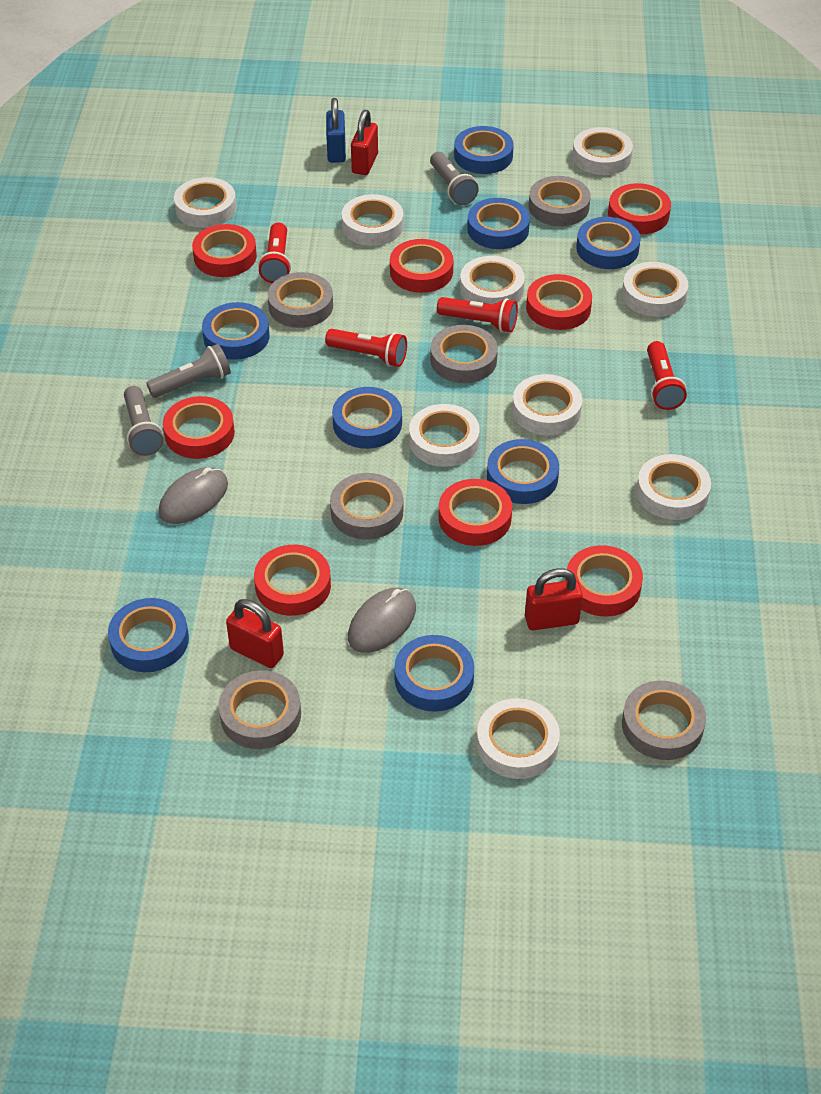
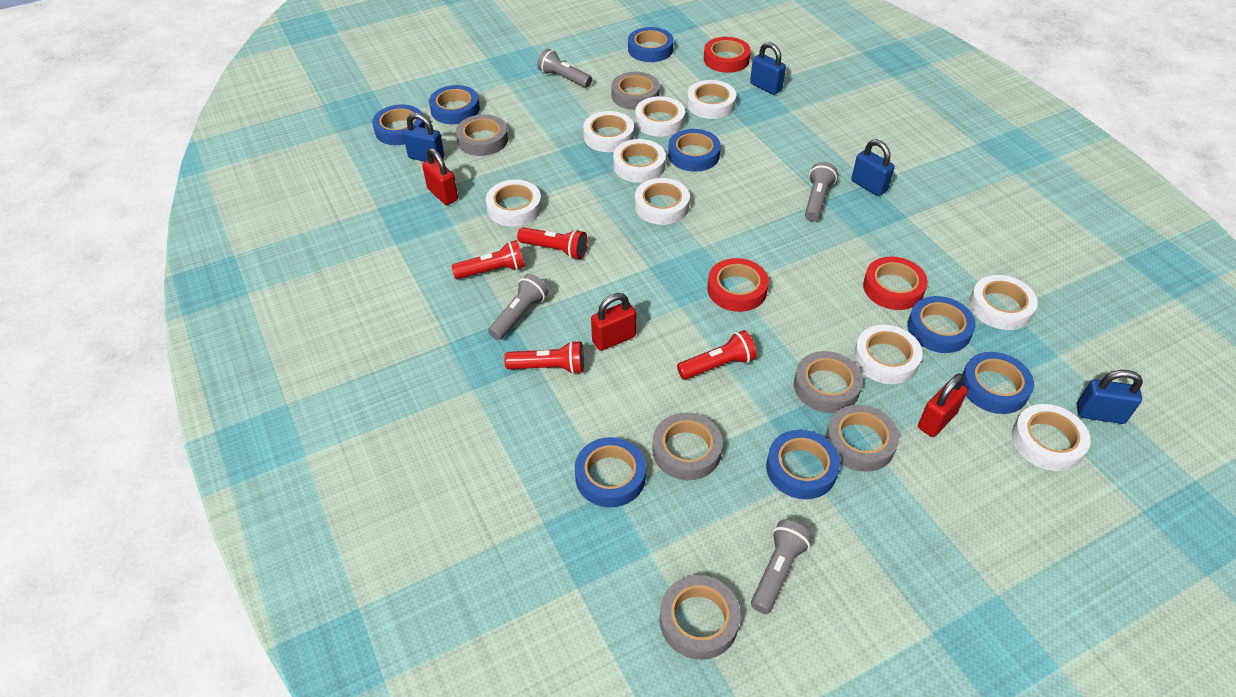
blue padlock: 1 -> 4
grey flashlight: 3 -> 4
grey mouse: 2 -> 0
red tape: 8 -> 3

